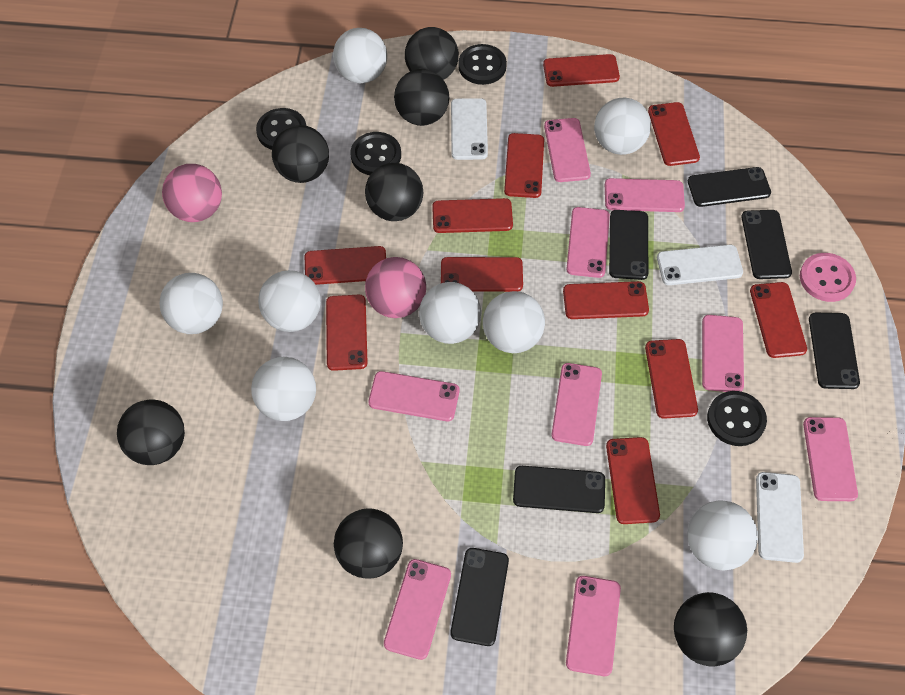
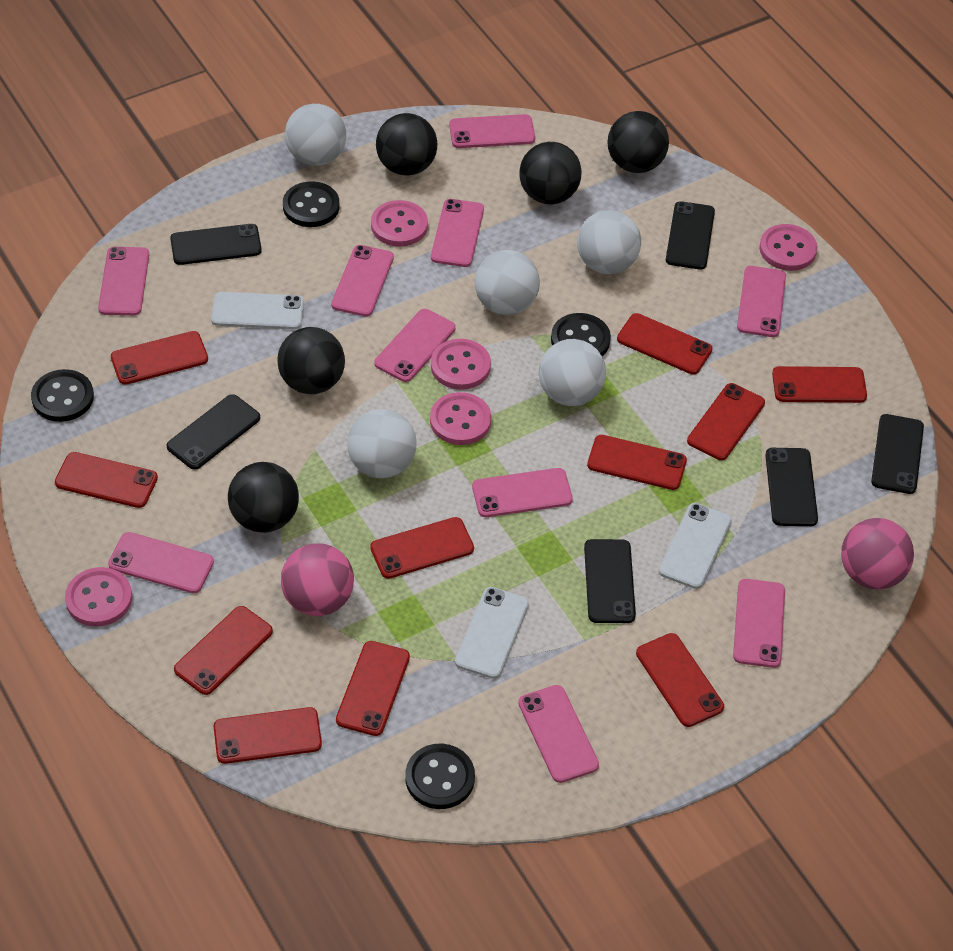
black ball: 7 -> 5
pink button: 1 -> 5
pink phone: 9 -> 10
white ball: 8 -> 5

